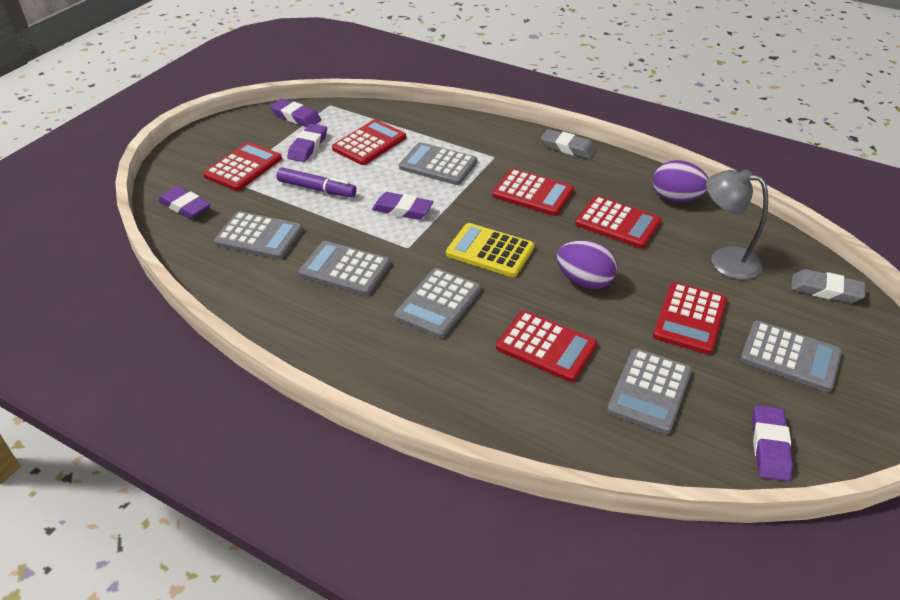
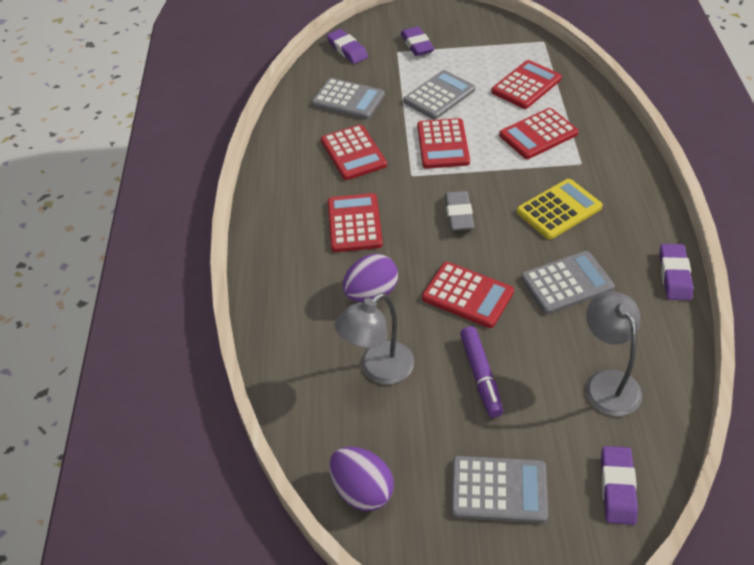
grey calculator: 6 -> 4
grey eraser: 2 -> 1
grey lamp: 1 -> 2
purple eraser: 5 -> 4

